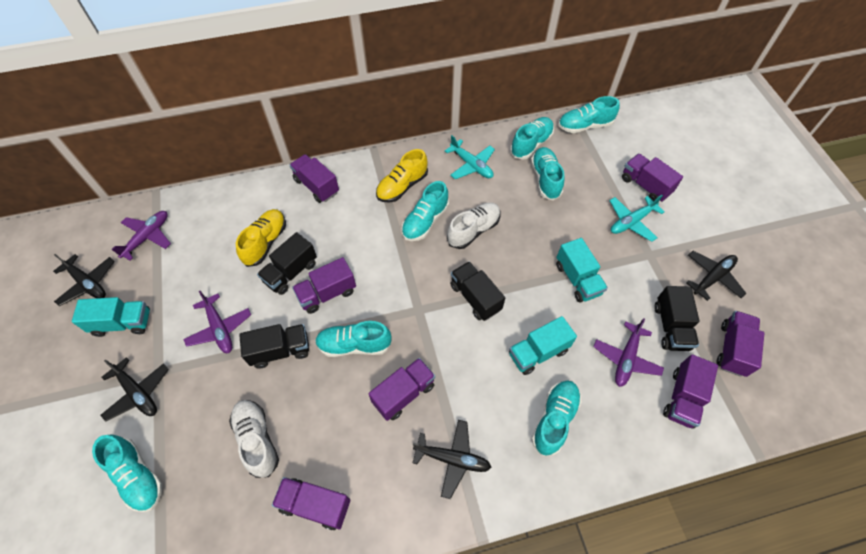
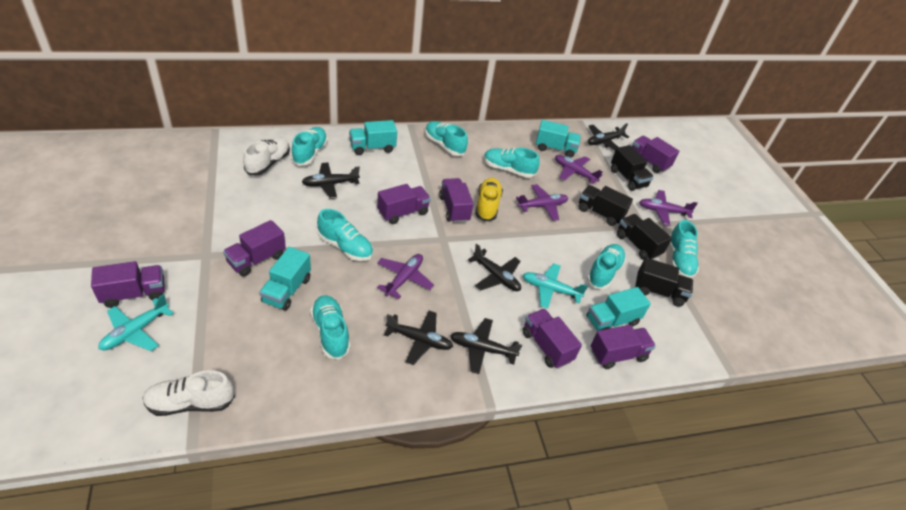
black plane: 4 -> 5
purple plane: 3 -> 4
turquoise truck: 3 -> 4
yellow shoe: 2 -> 1

